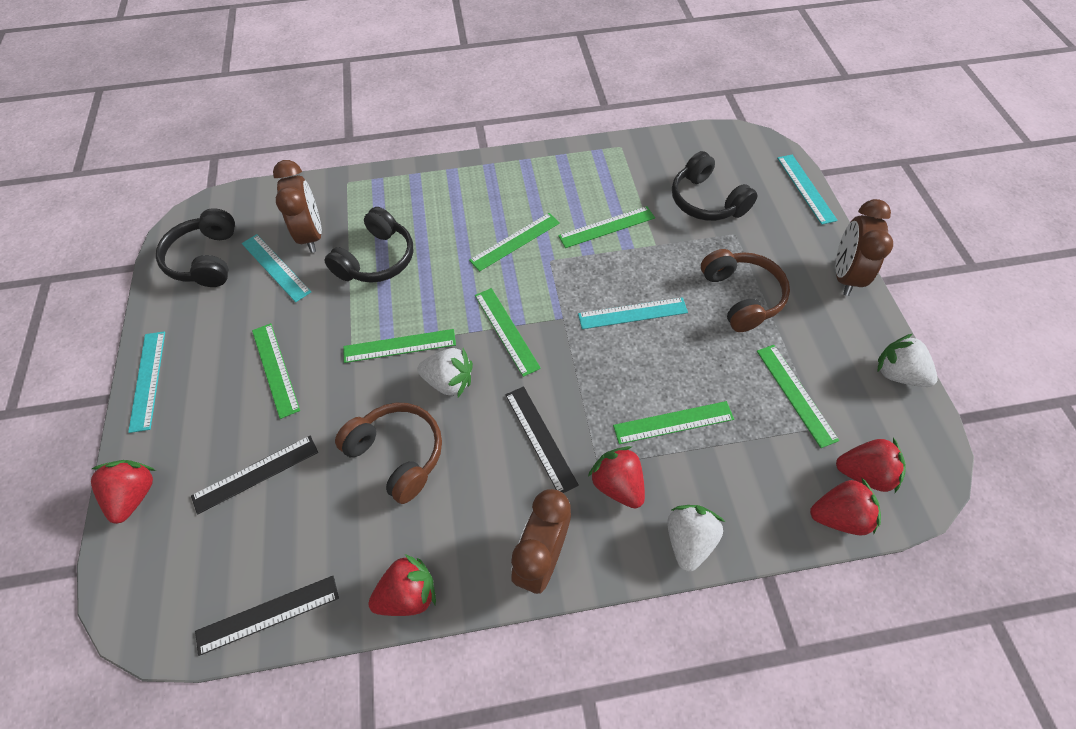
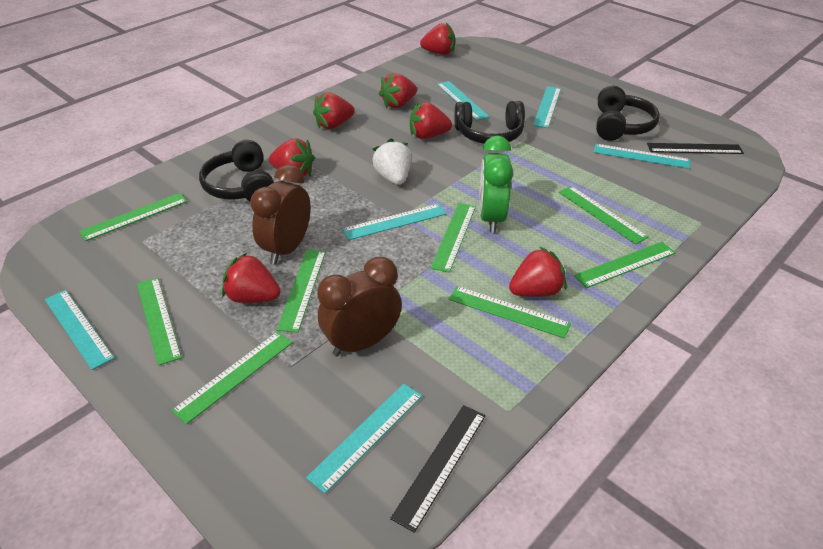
black ruler: 3 -> 2
brown clock: 3 -> 2
brown headphones: 2 -> 0
green clock: 0 -> 1
green ruler: 7 -> 8
red strawberry: 5 -> 7
turquoise ruler: 4 -> 6
white strawberry: 3 -> 1

